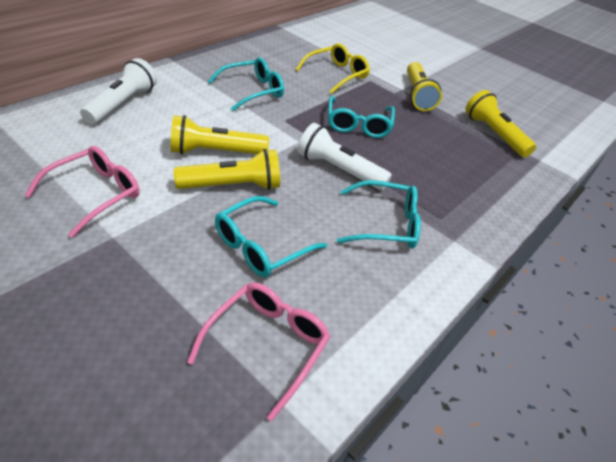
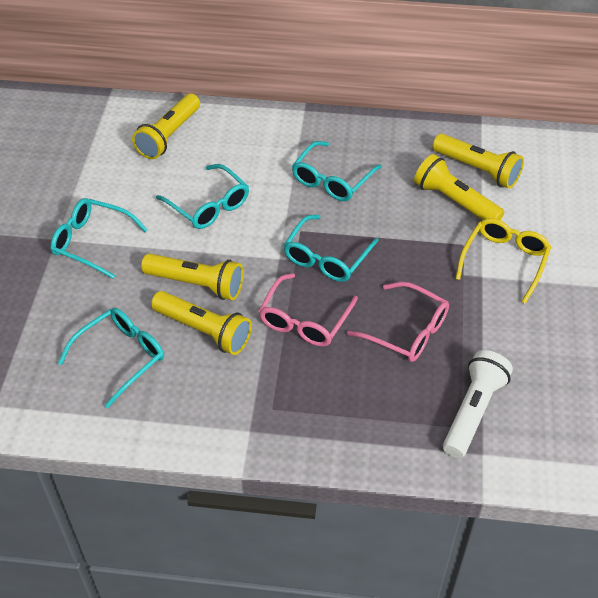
turquoise glasses: 4 -> 5
white flashlight: 2 -> 1
yellow flashlight: 4 -> 5

